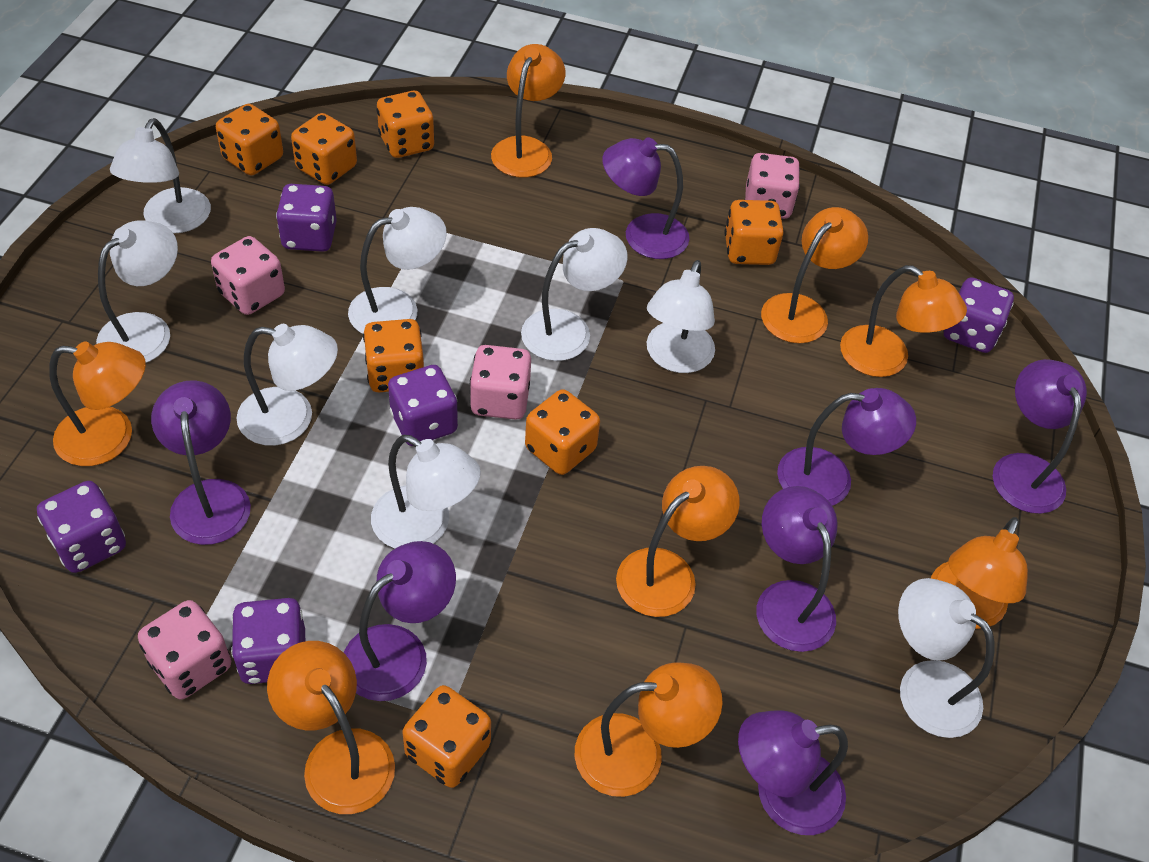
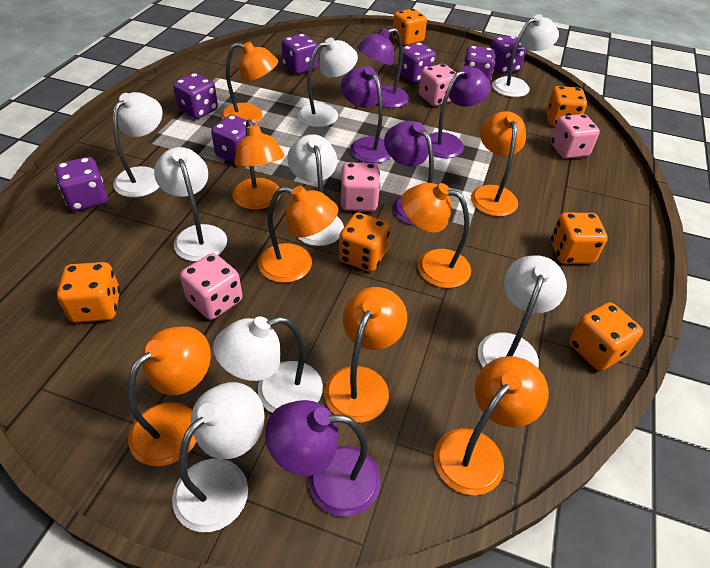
orange dice: 7 -> 6
purple dice: 5 -> 7
purple lamp: 7 -> 5

